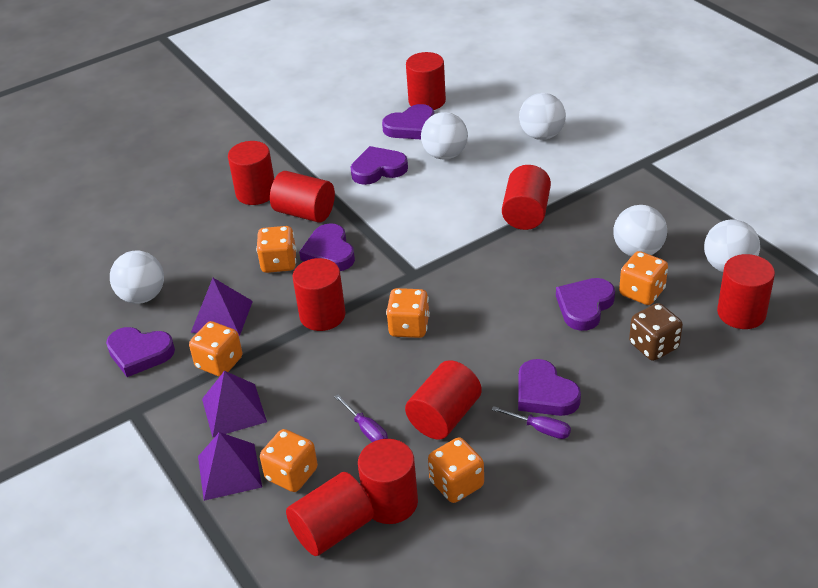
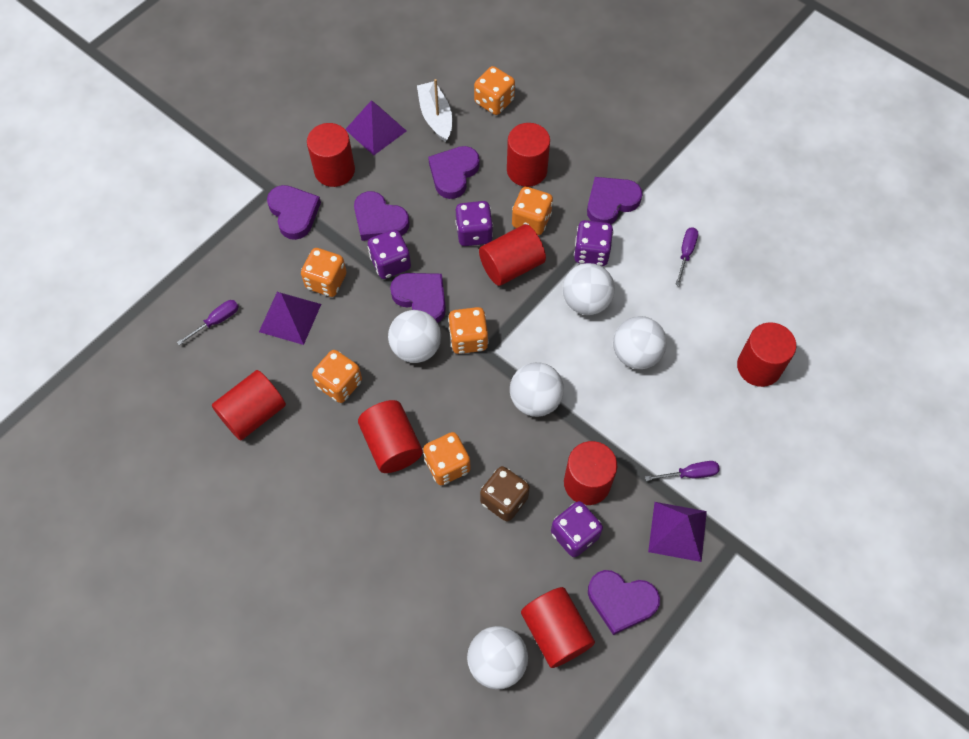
purple dice: 0 -> 4
purple screwdriver: 2 -> 3
red cylinder: 9 -> 8
white boat: 0 -> 1

